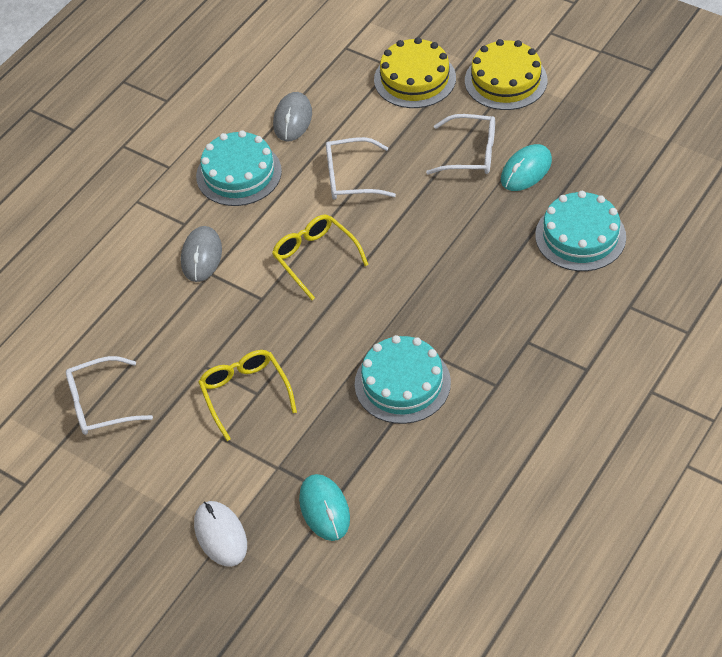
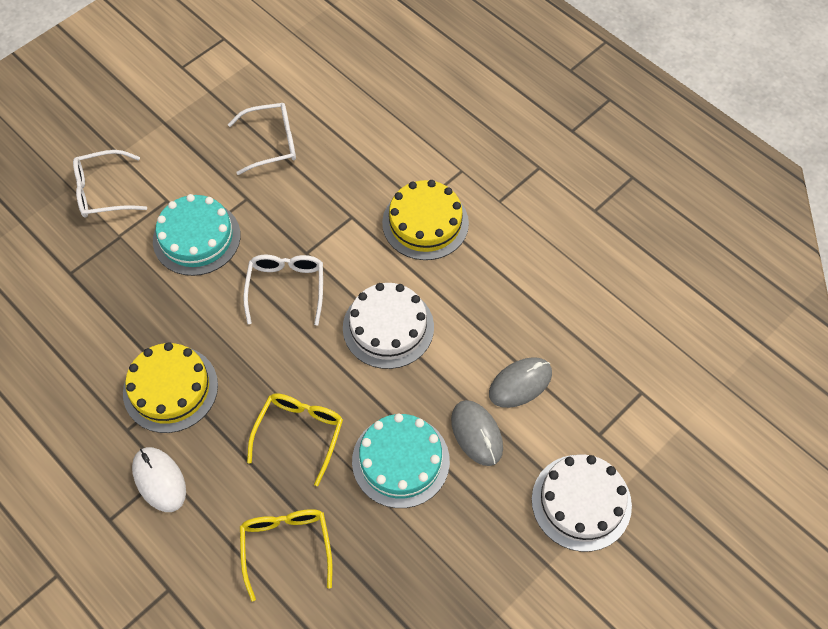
turquoise cake: 3 -> 2
turquoise mouse: 2 -> 0
white cake: 0 -> 2

